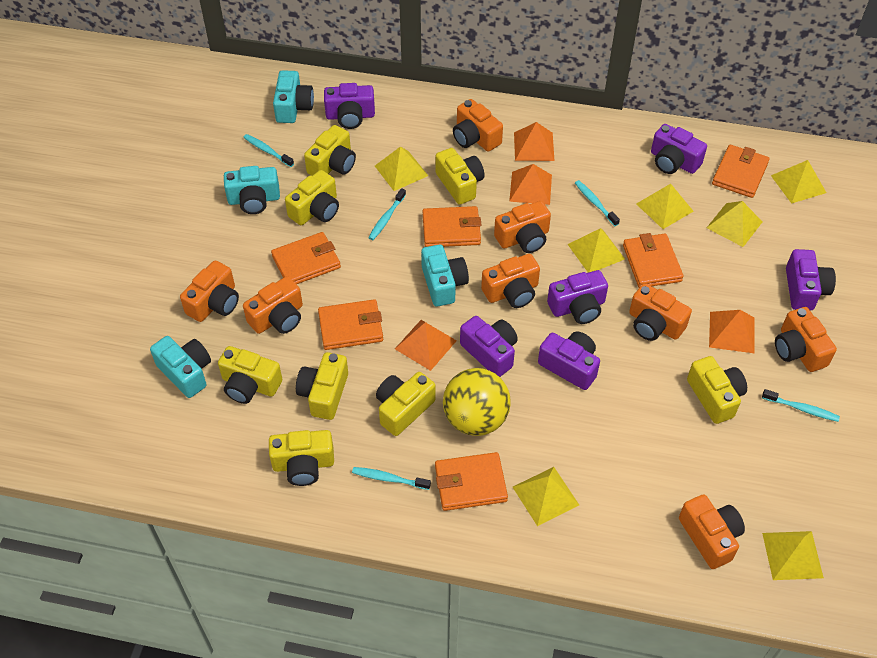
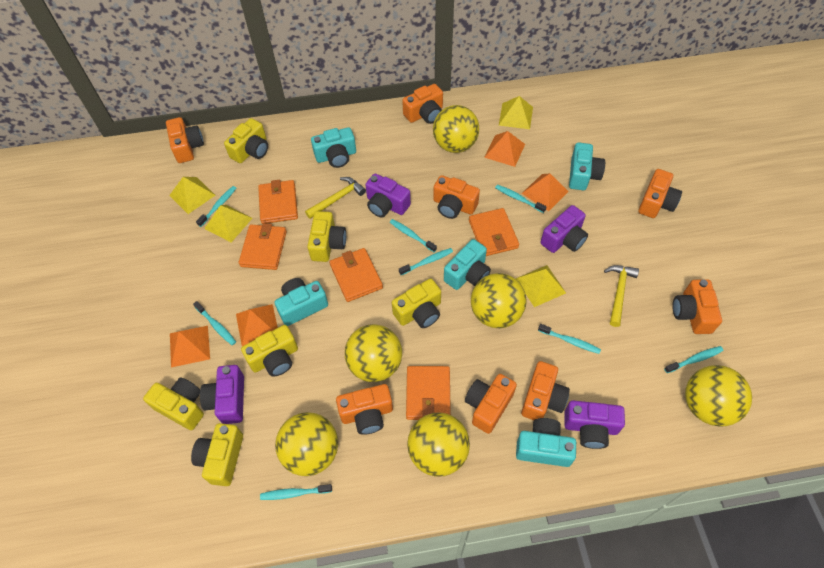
orange wallet: 6 -> 5
purple camera: 6 -> 4
turquoise camera: 4 -> 5
turquoise toothbrush: 5 -> 8
yellow ball: 1 -> 6
yellow camera: 8 -> 6
yellow hammer: 0 -> 2
yellow pyramid: 7 -> 4

